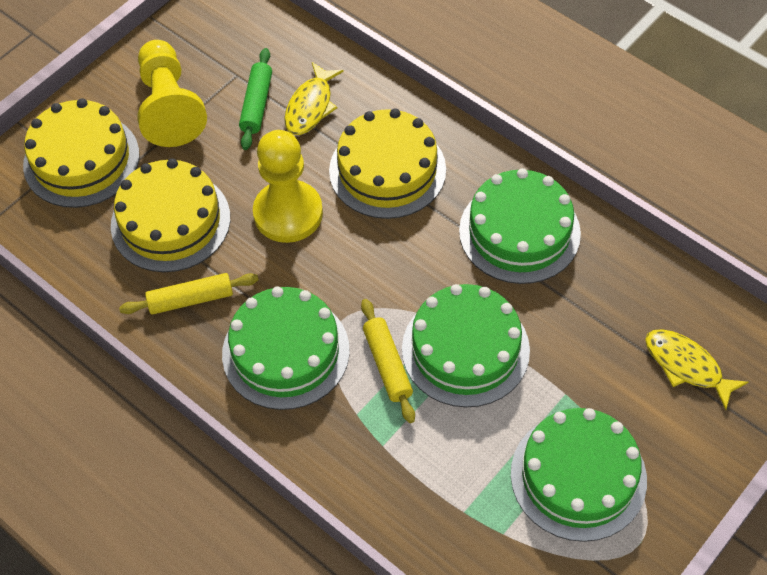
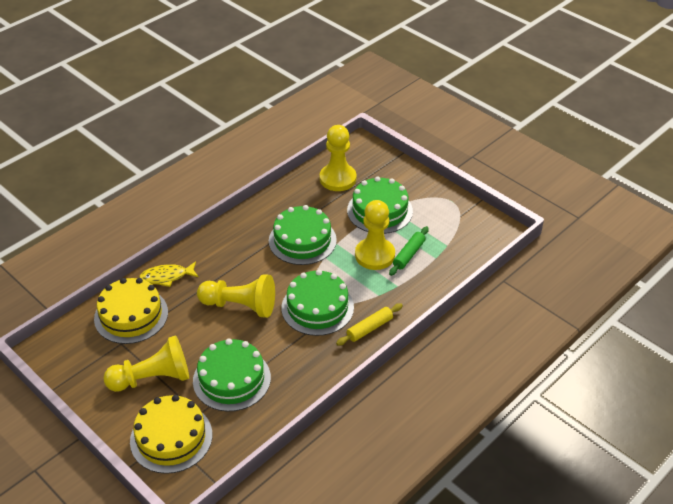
yellow cake: 3 -> 2
yellow fish: 2 -> 1
yellow pawn: 2 -> 4
yellow rolling pin: 2 -> 1

